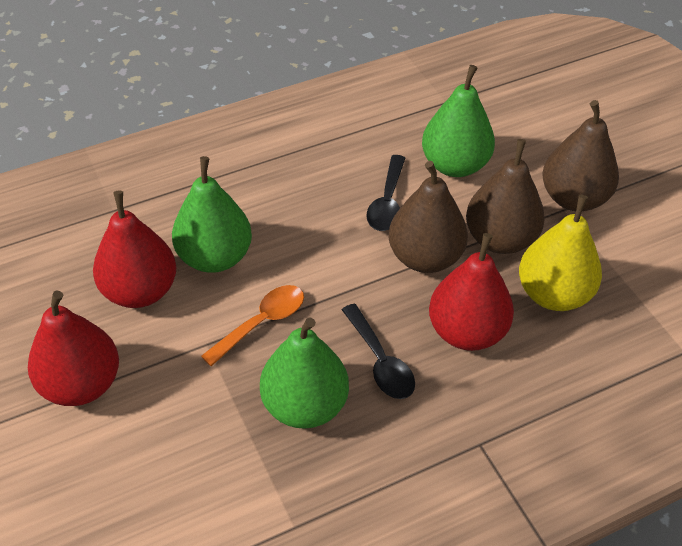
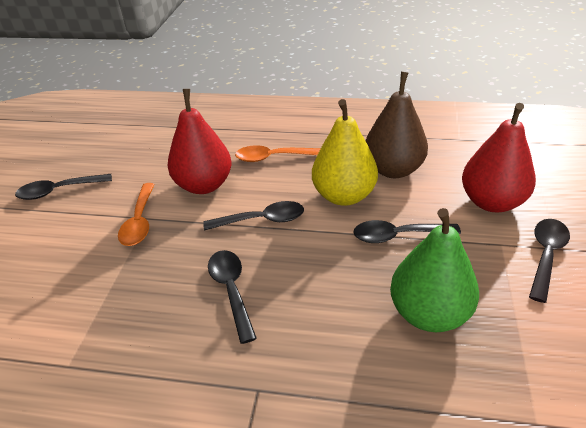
black spoon: 2 -> 5
brown pear: 3 -> 1
green pear: 3 -> 1
orange spoon: 1 -> 2
red pear: 3 -> 2

